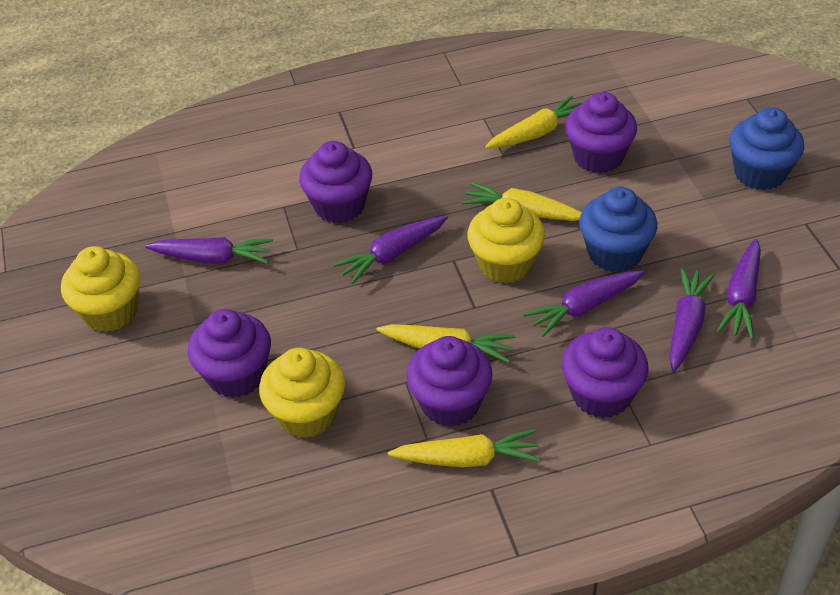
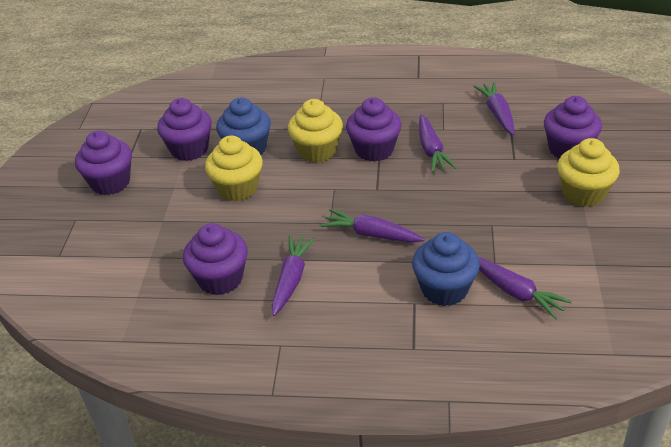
yellow carrot: 4 -> 0

